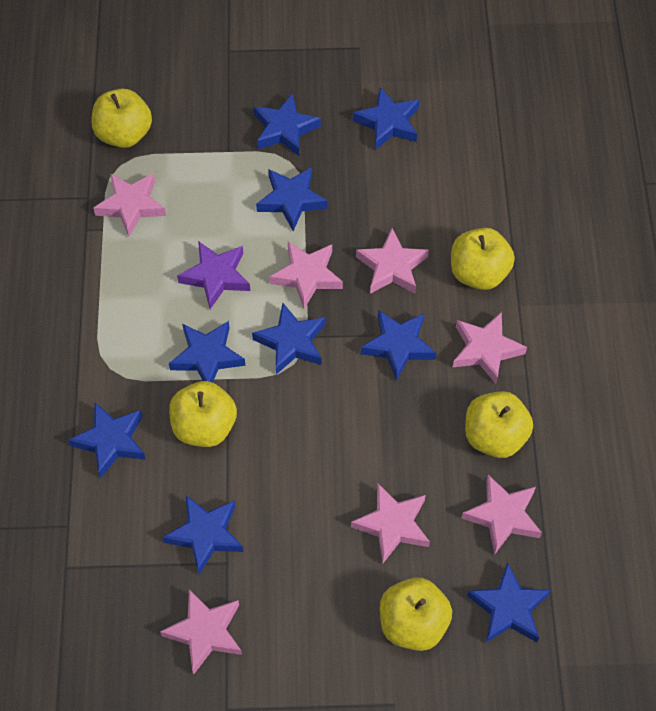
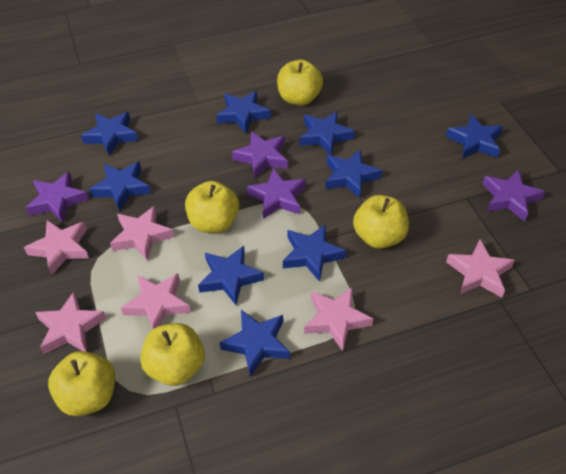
pink star: 7 -> 6
purple star: 1 -> 4

